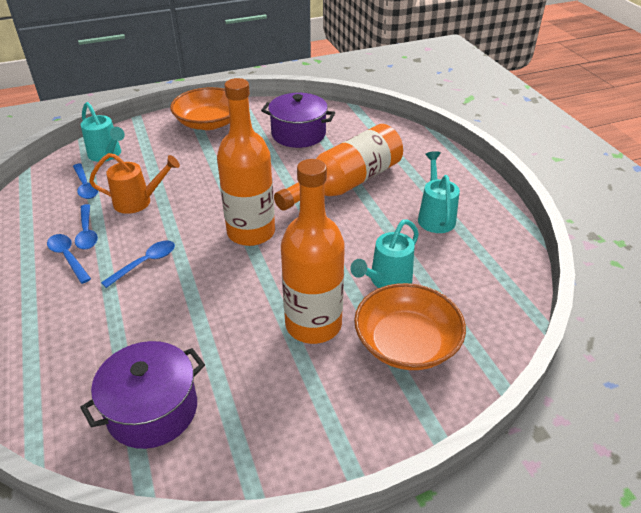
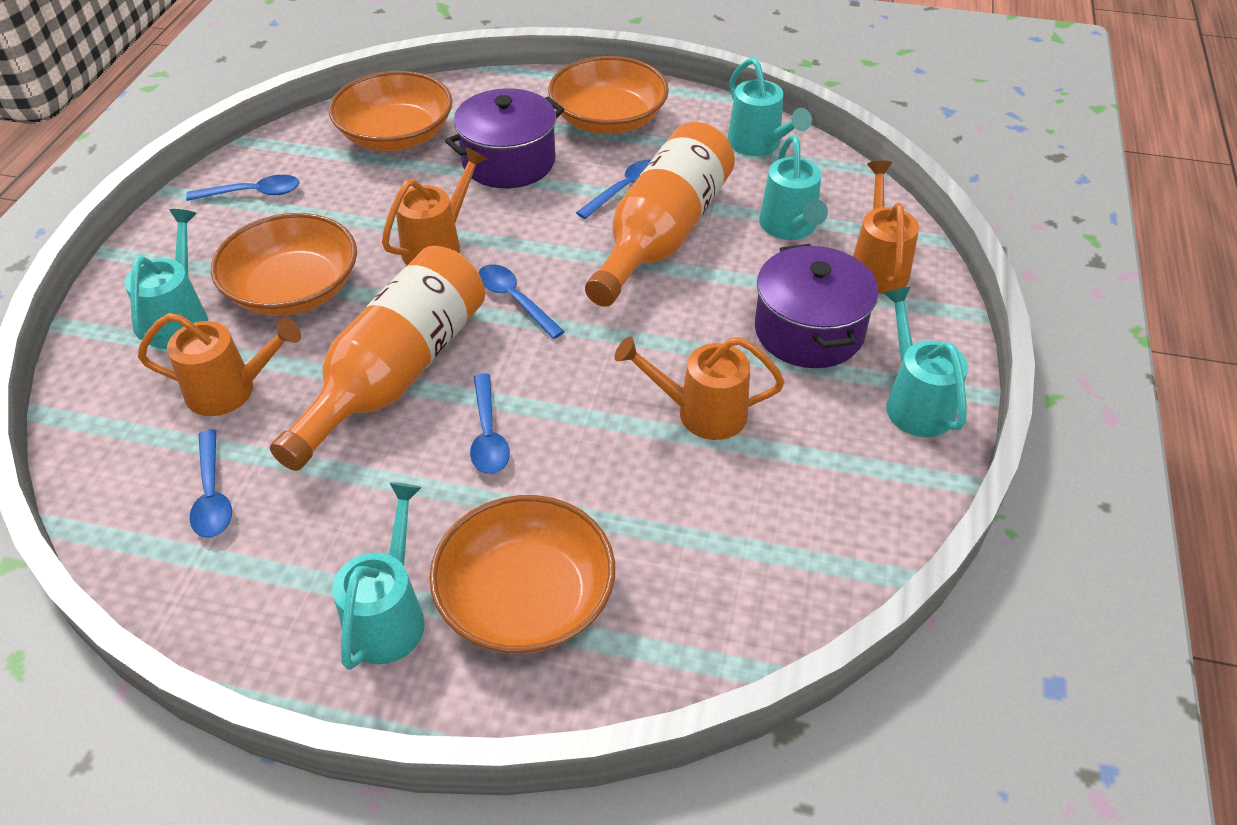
blue spoon: 4 -> 5
orange bottle: 3 -> 2
orange bowl: 2 -> 4
orange watering can: 1 -> 4
turquoise watering can: 3 -> 5

